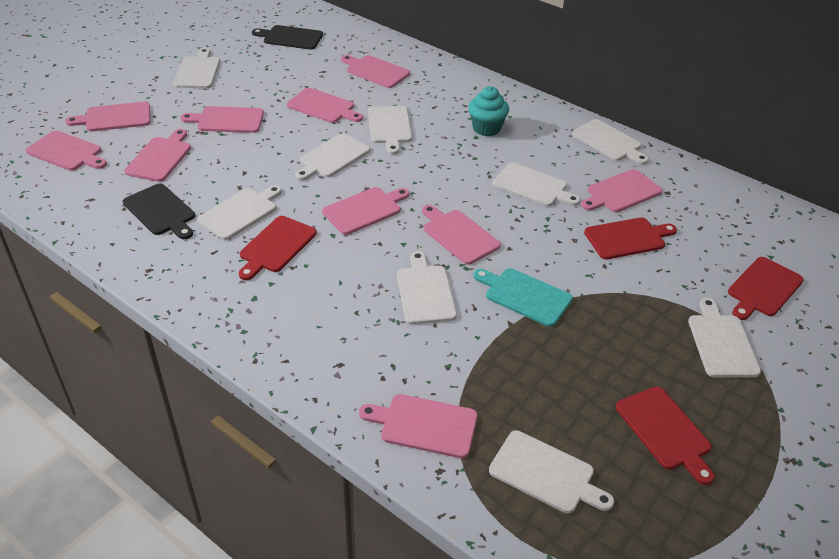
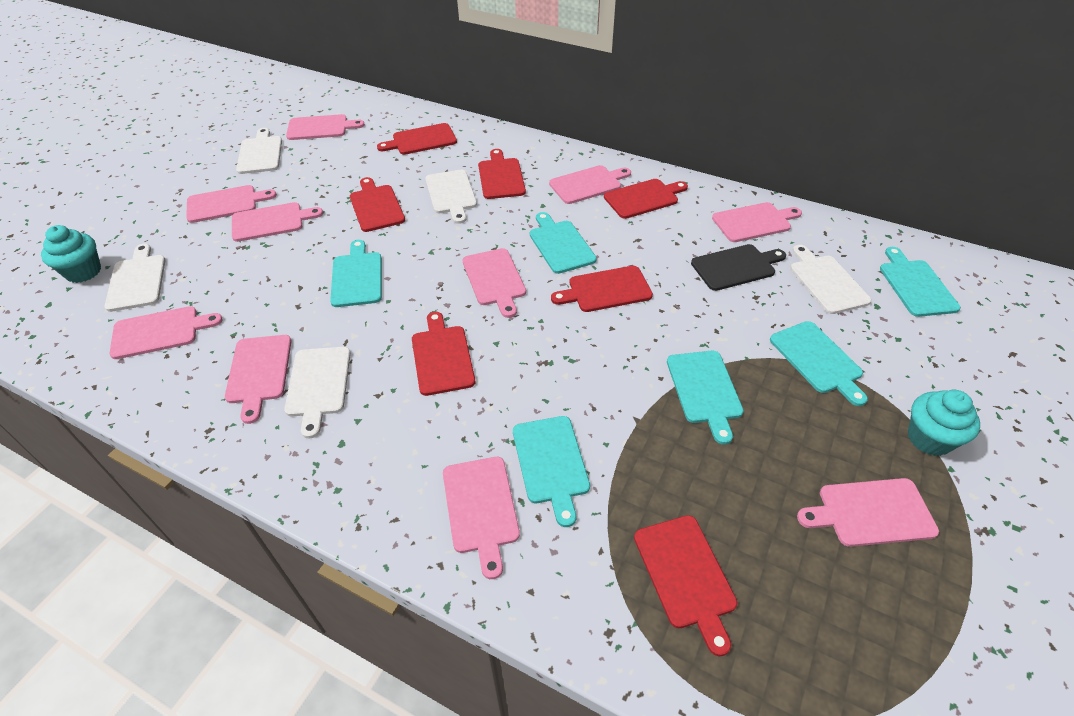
black cutting board: 2 -> 1
red cutting board: 4 -> 7
turquoise cupcake: 1 -> 2
turquoise cutting board: 1 -> 6
white cutting board: 9 -> 5

